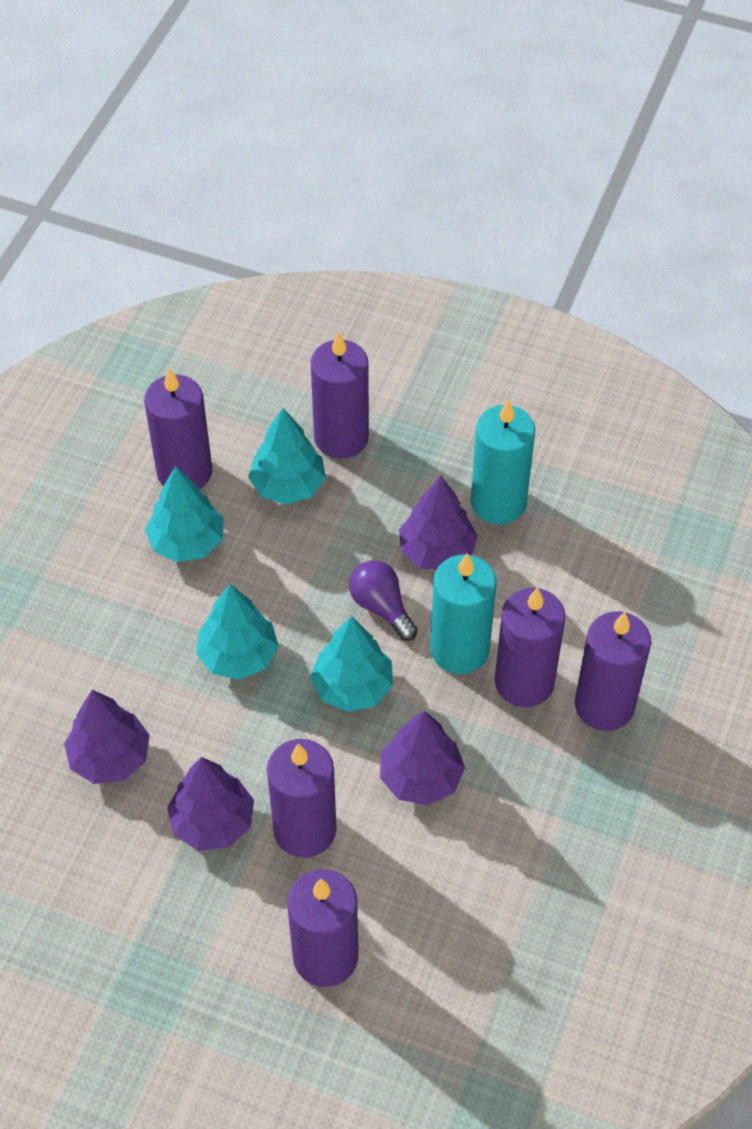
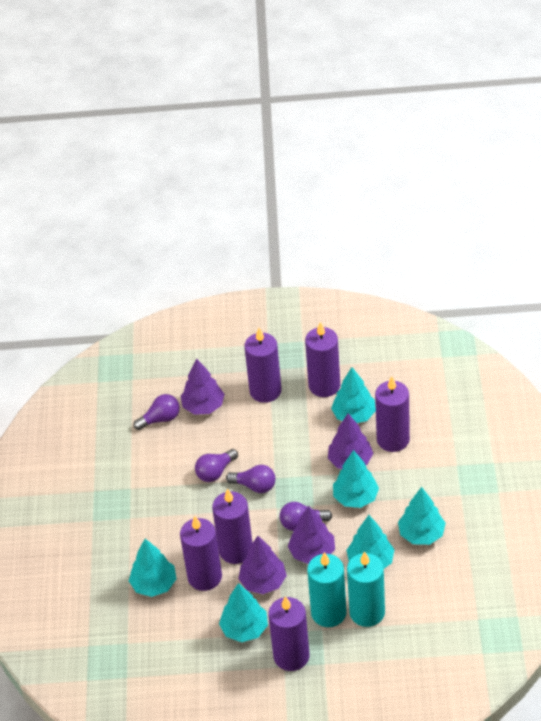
purple light bulb: 1 -> 4
turquoise tree: 4 -> 6

